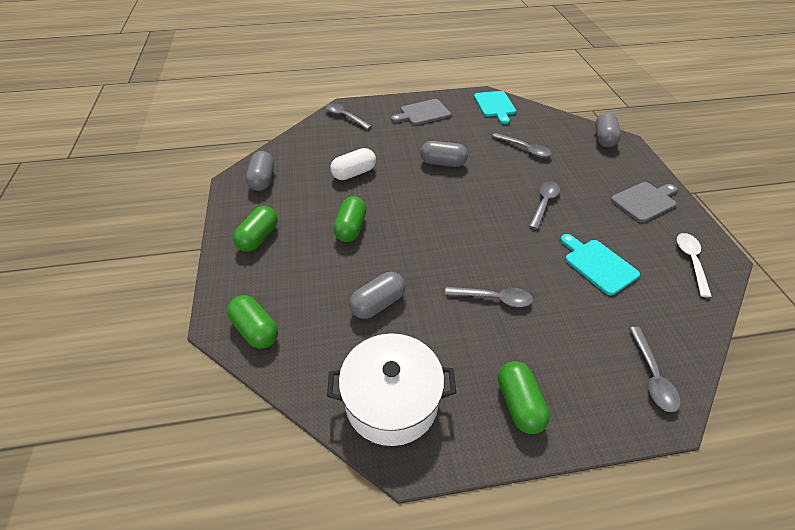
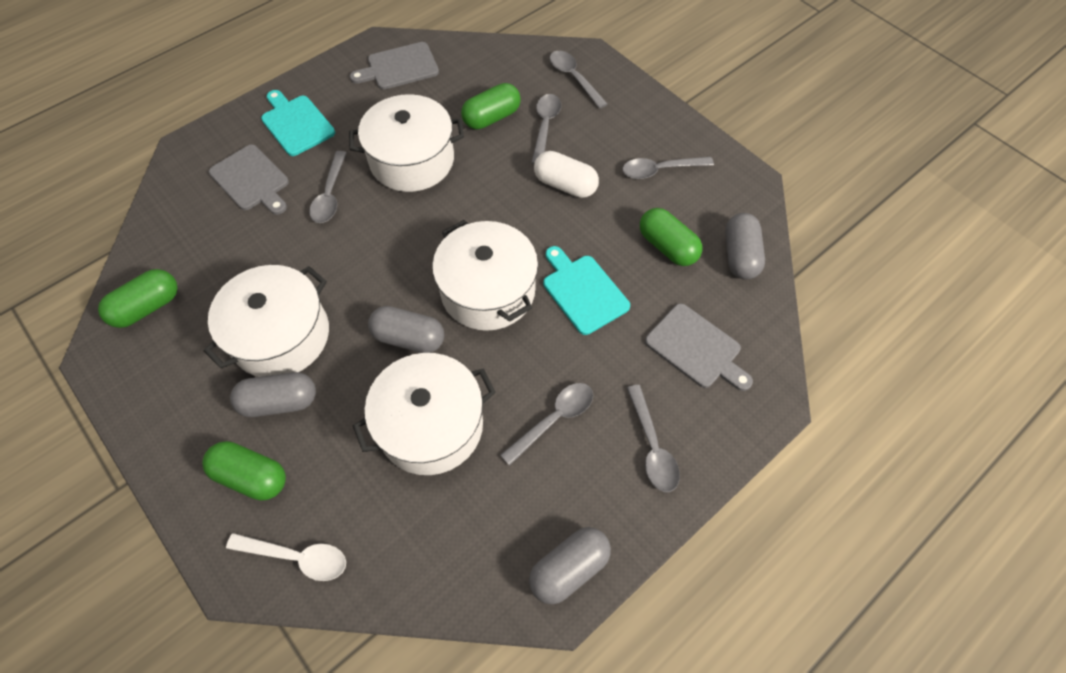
grey cutting board: 2 -> 3
grey spoon: 5 -> 6
white pot: 1 -> 4

